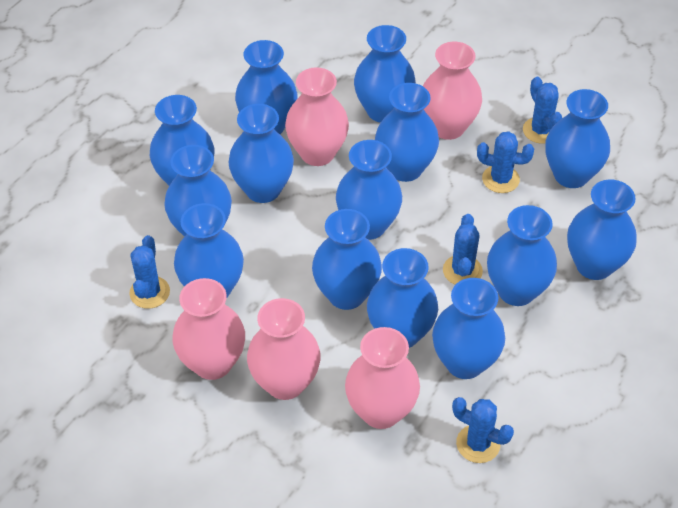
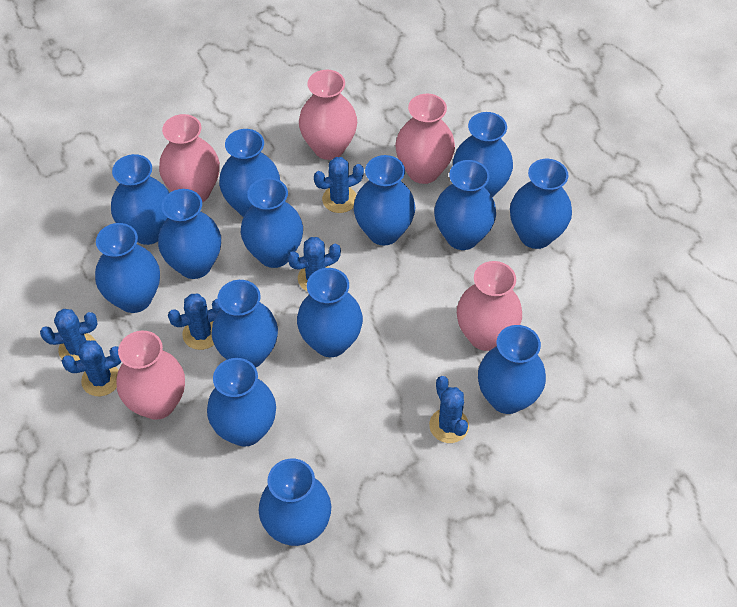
blue cactus: 5 -> 6

